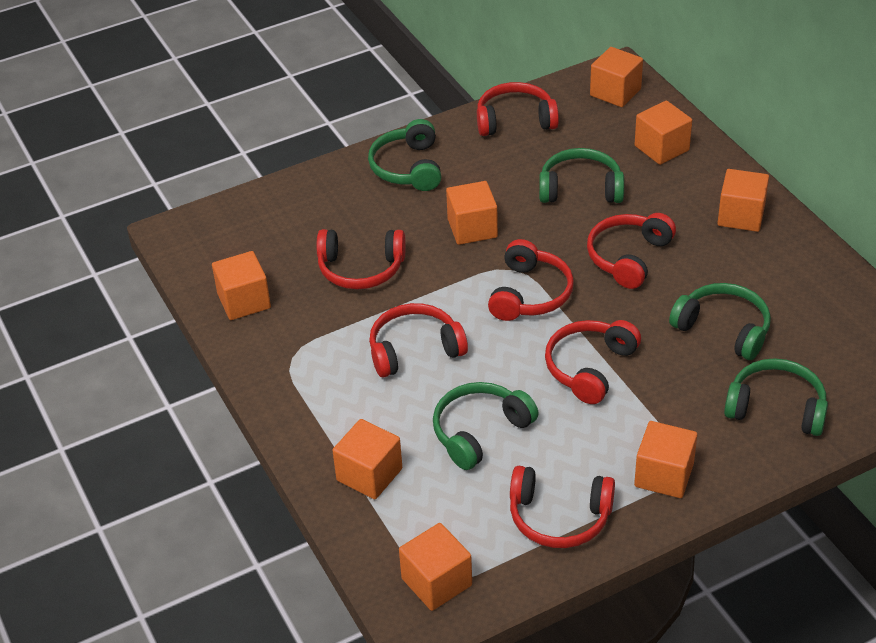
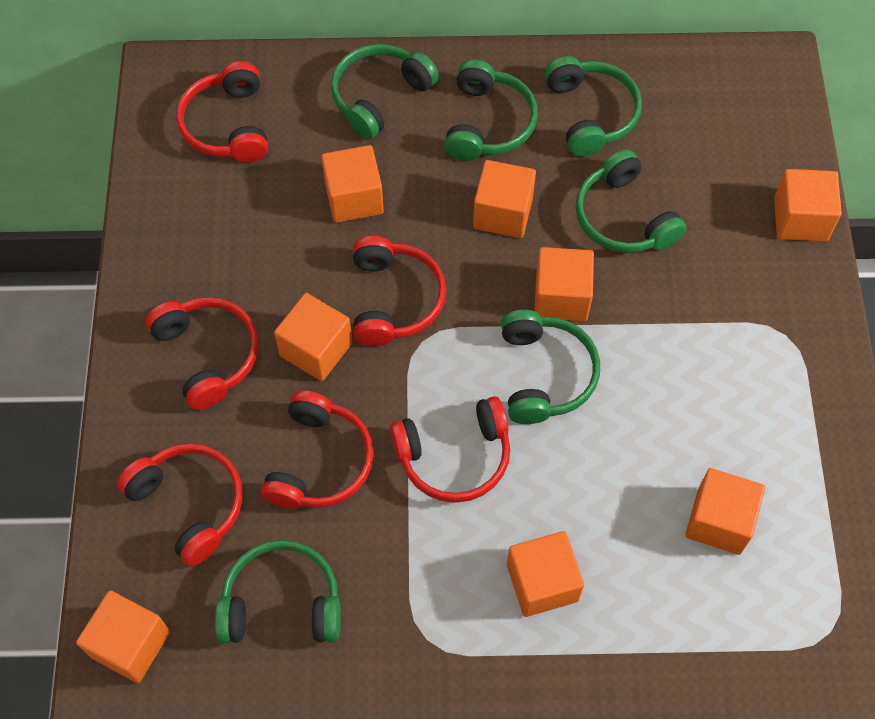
green headphones: 5 -> 6
red headphones: 7 -> 6

